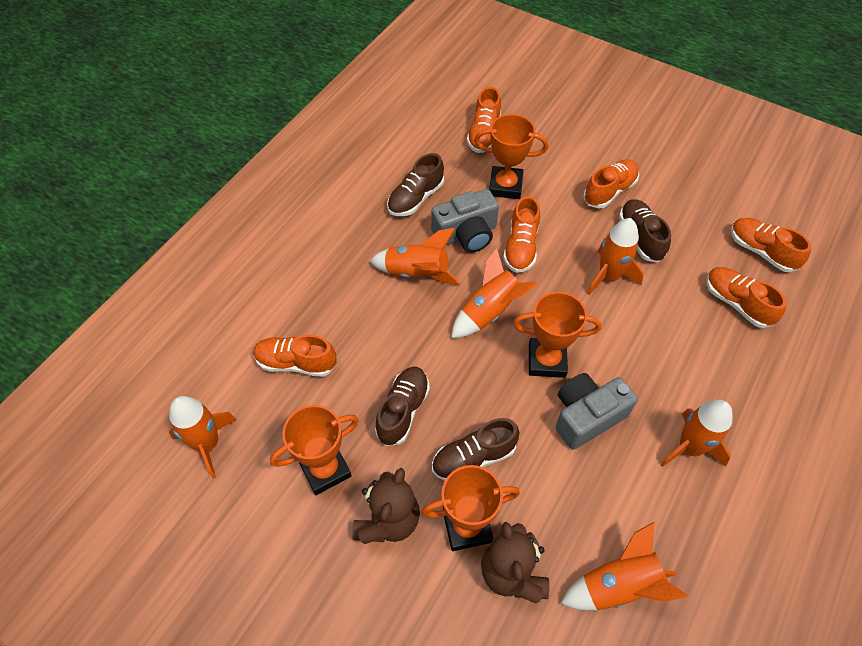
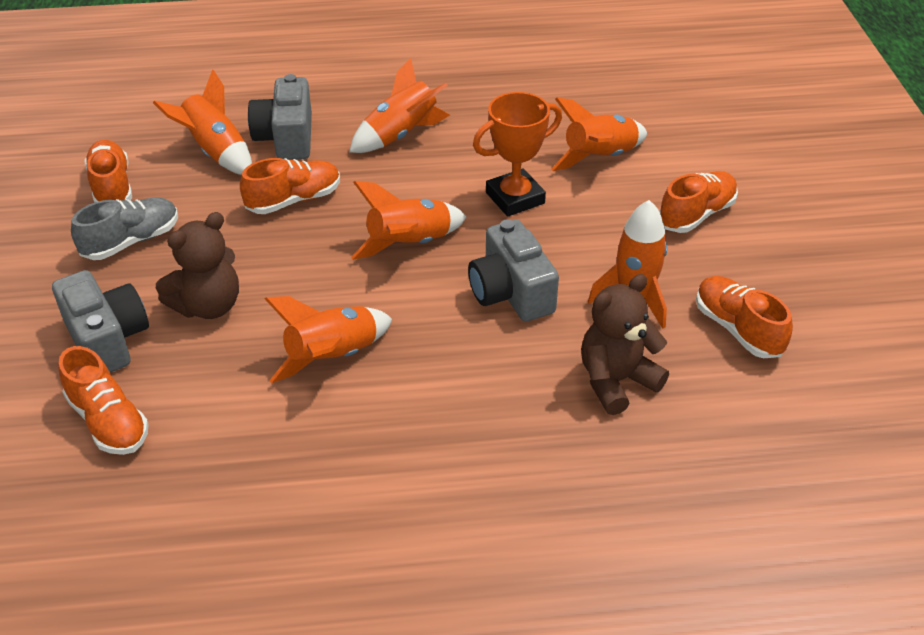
brown shoe: 4 -> 0
grey camera: 2 -> 3
grey shoe: 0 -> 1
orange shoe: 6 -> 5
orange trophy: 4 -> 1

